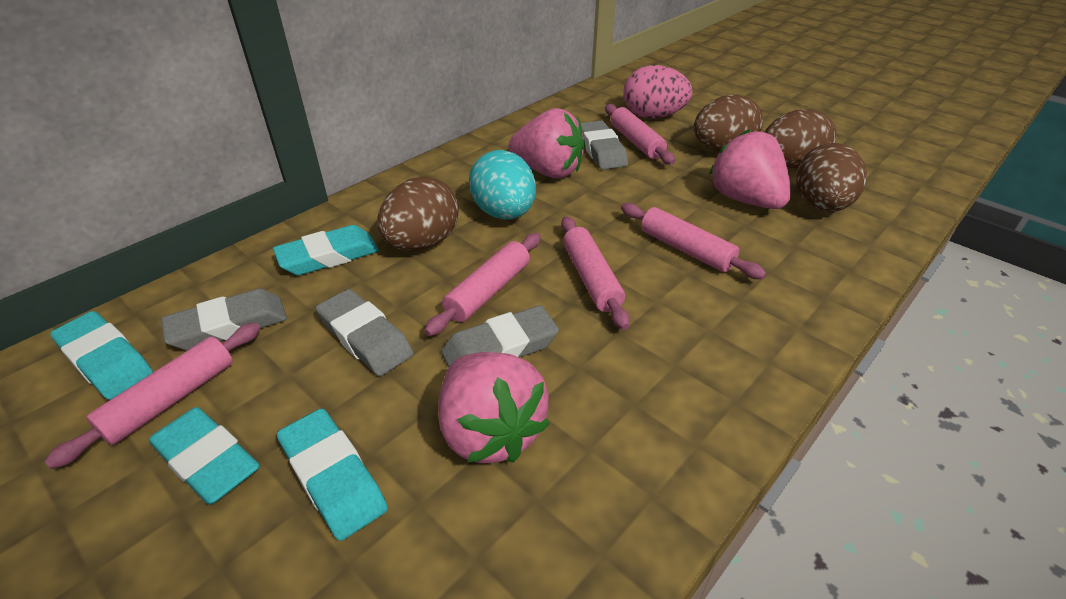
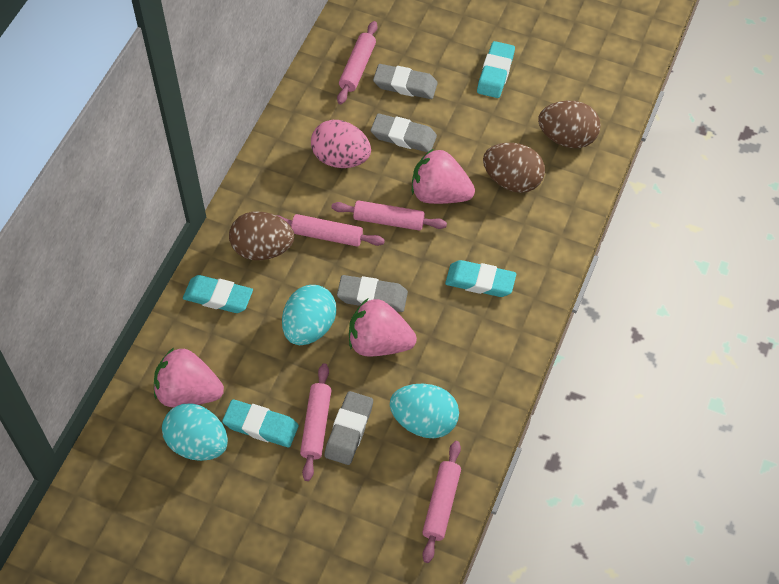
brown egg: 4 -> 3
turquoise egg: 1 -> 3

